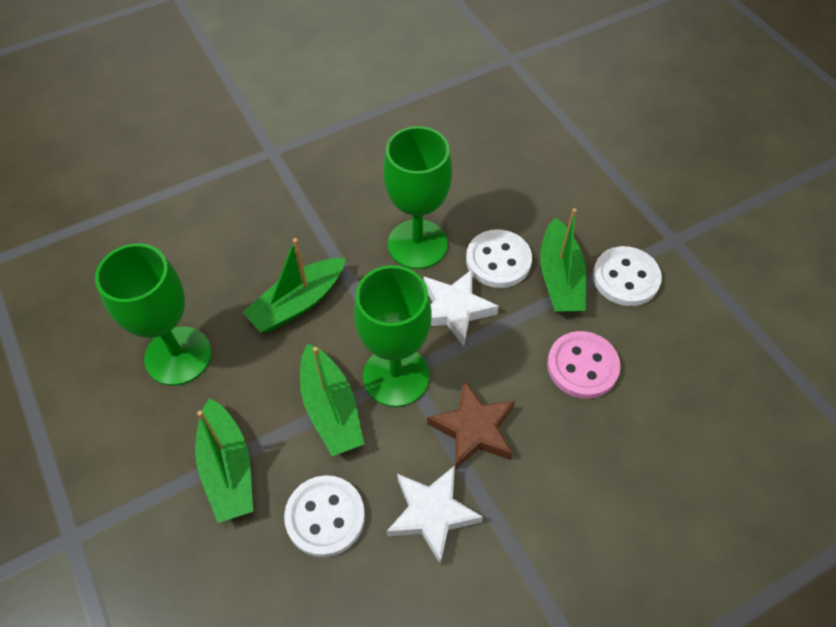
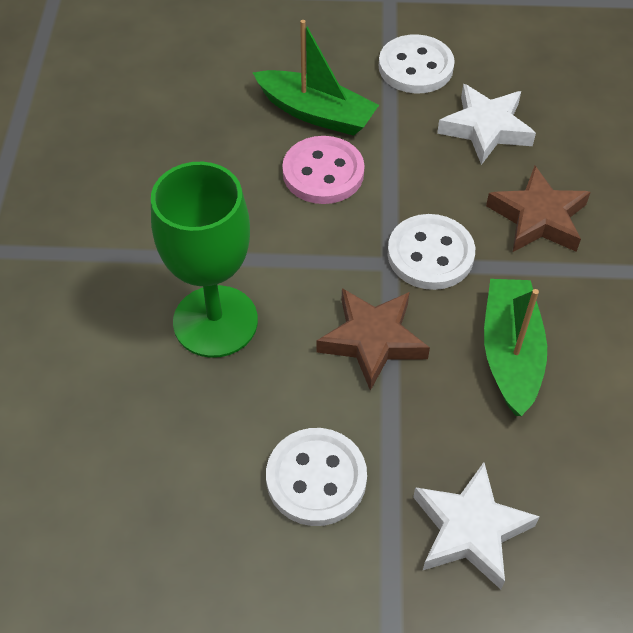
brown star: 1 -> 2
green boat: 4 -> 2
green goblet: 3 -> 1

